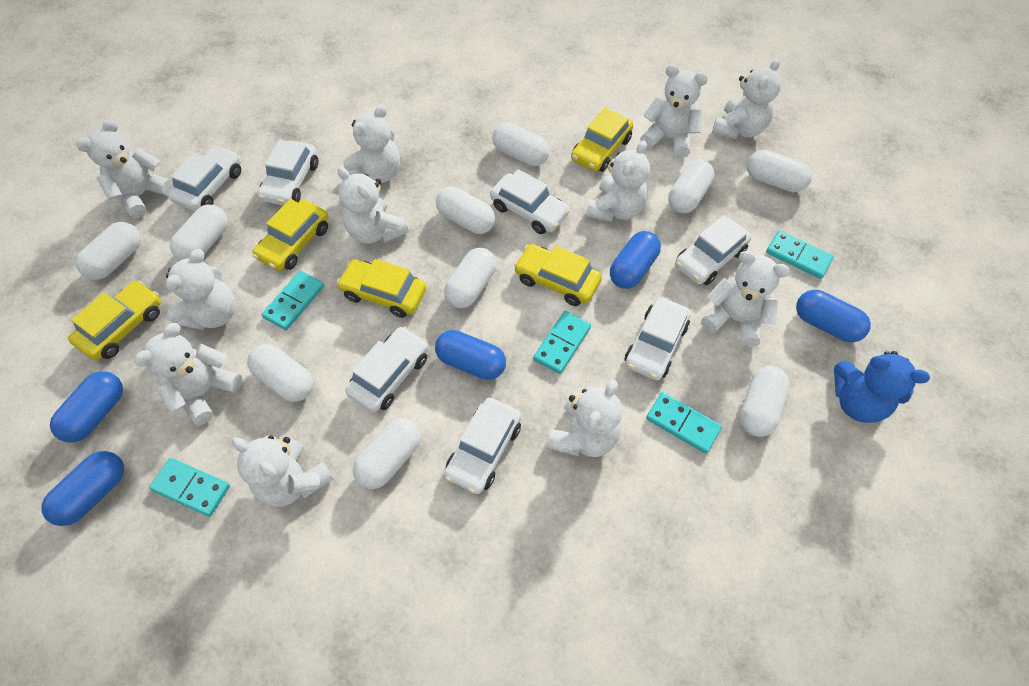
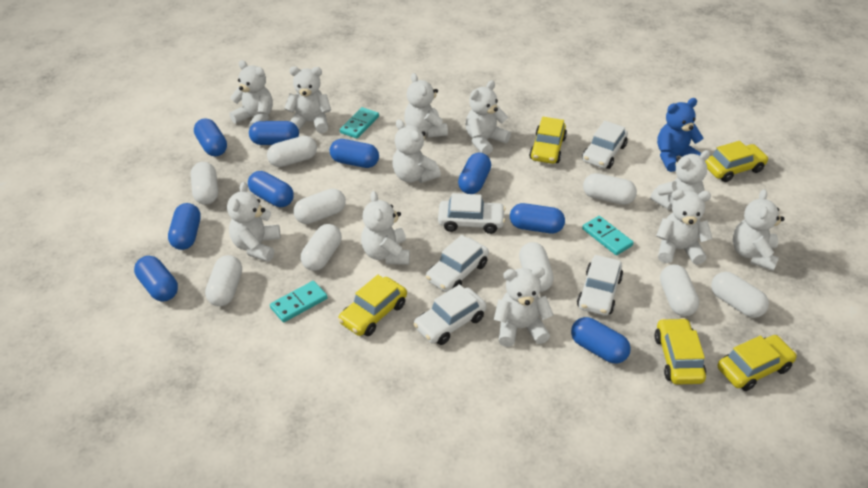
blue capsule: 5 -> 9
turquoise domino: 5 -> 3
white capsule: 10 -> 9
white car: 7 -> 5

